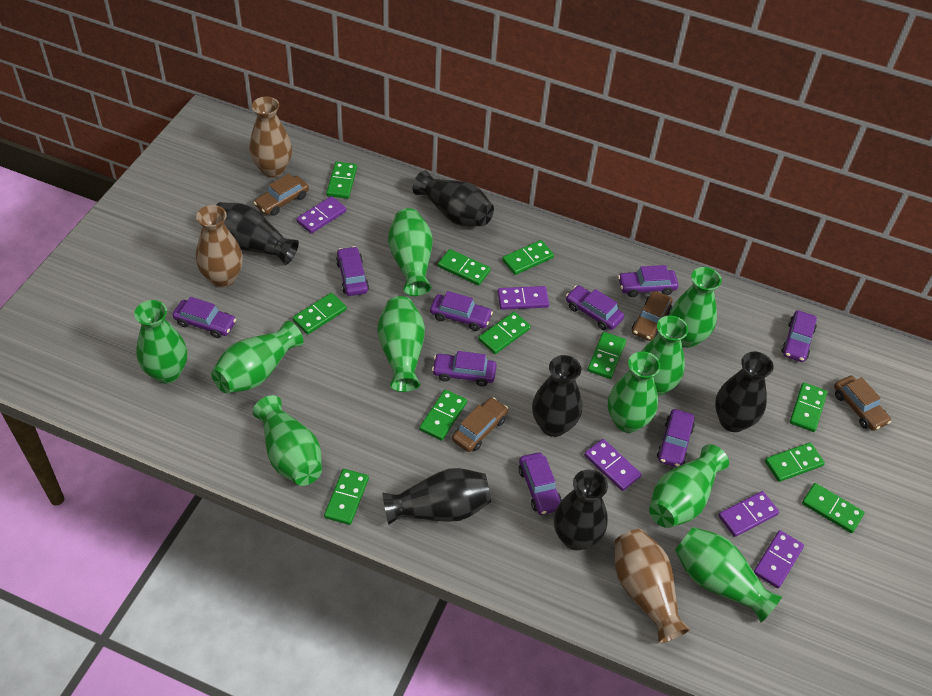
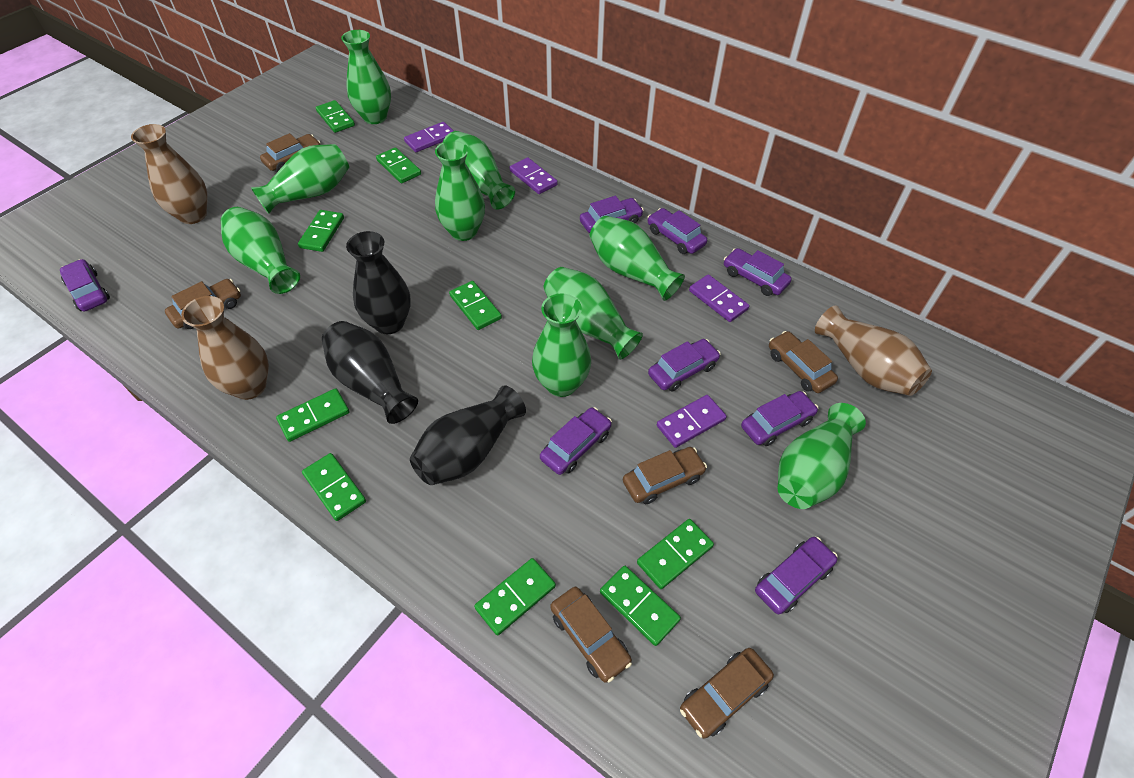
black vase: 6 -> 3
brown car: 4 -> 6
green domino: 11 -> 9
green vase: 10 -> 9
purple car: 9 -> 8
purple domino: 5 -> 4

